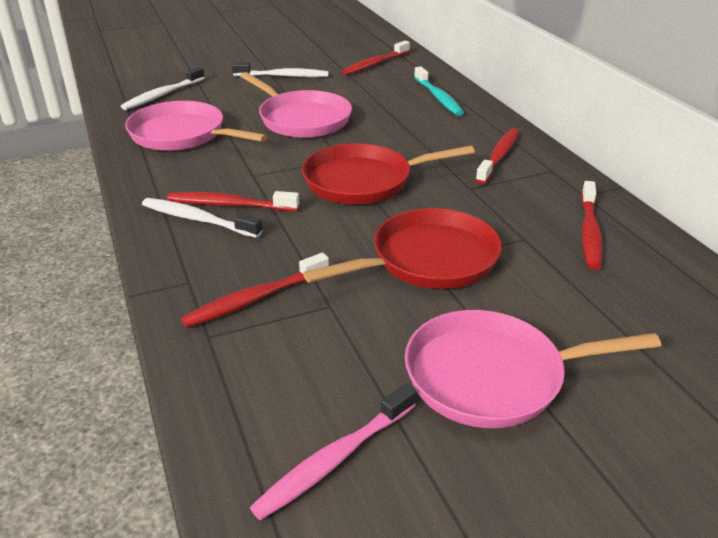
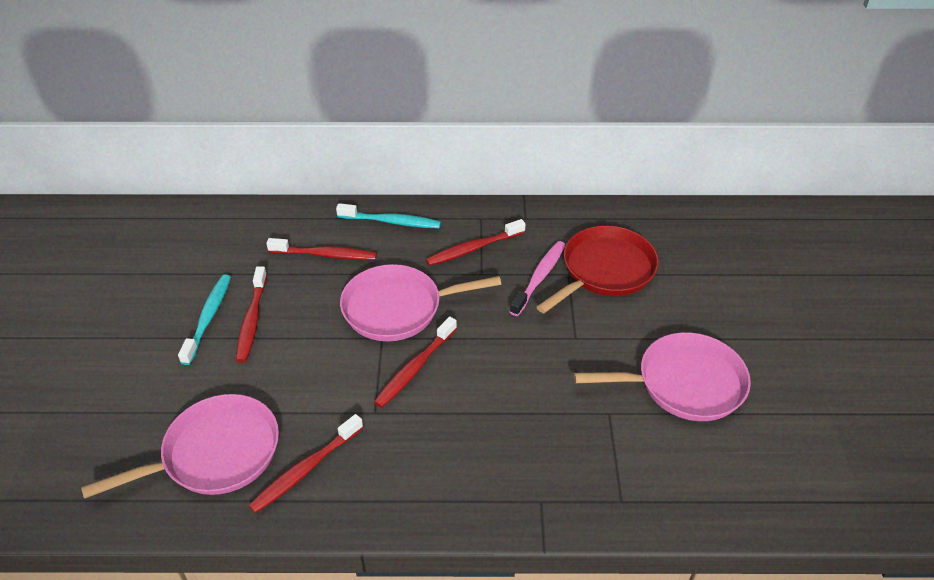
red pan: 2 -> 1
turquoise toothbrush: 1 -> 2
white toothbrush: 3 -> 0

